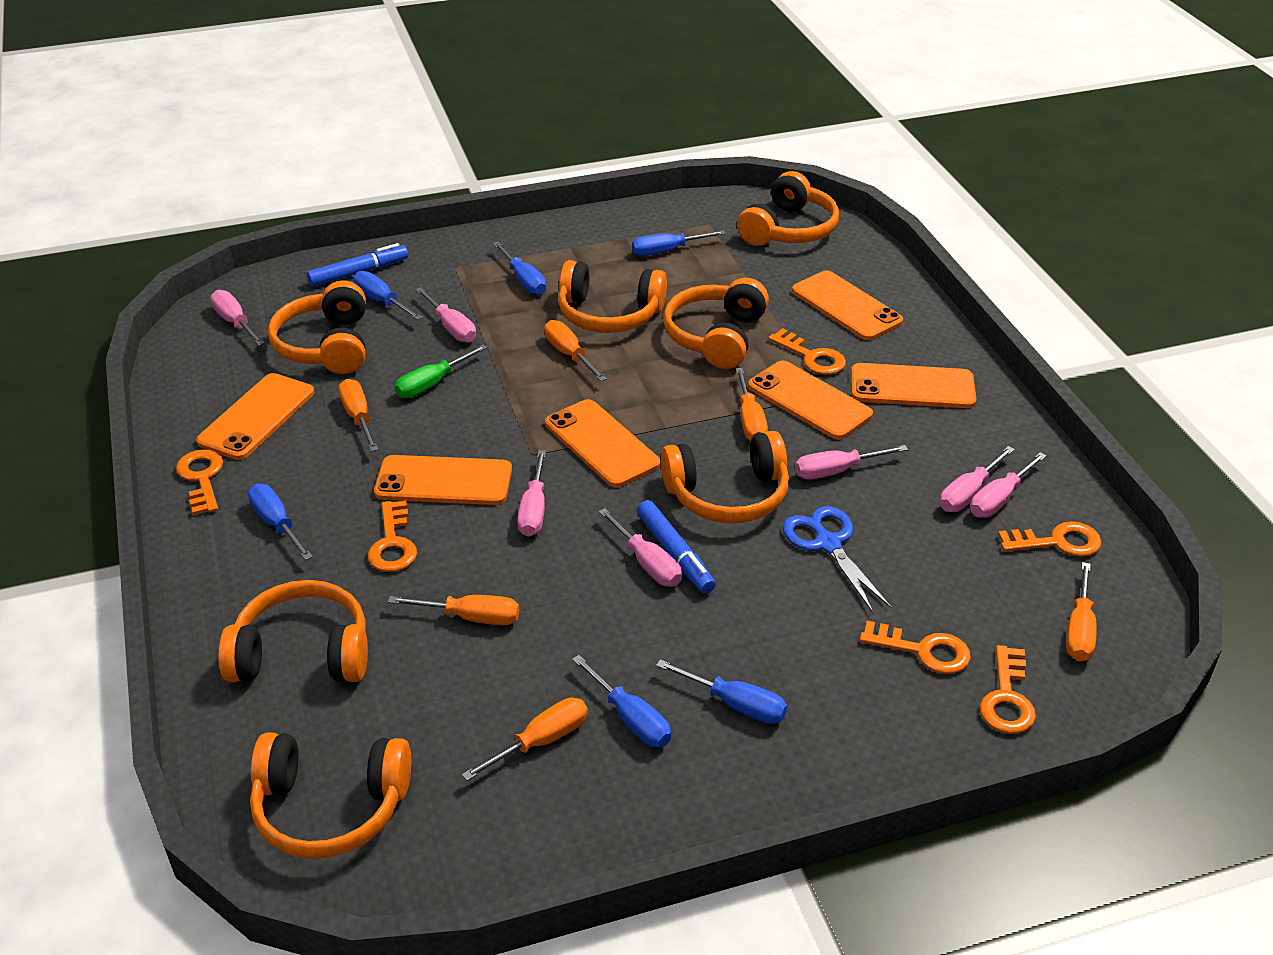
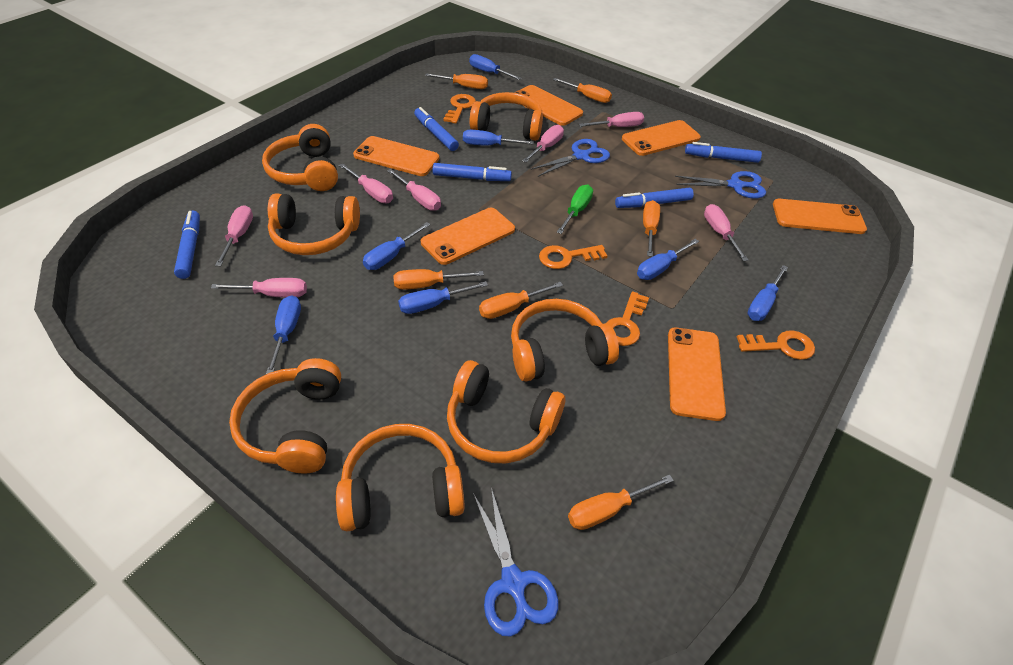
blue marker: 2 -> 5
blue scissors: 1 -> 3
blue screwdriver: 6 -> 7
orange key: 6 -> 4

